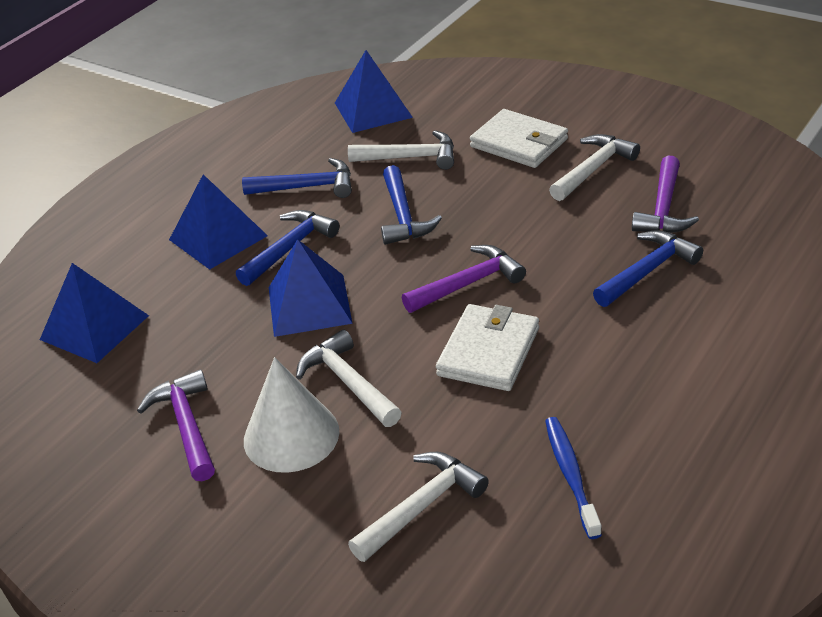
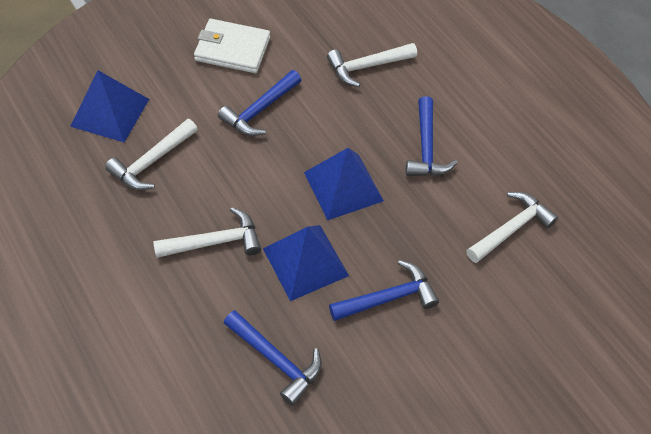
blue pyramid: 4 -> 3
blue toothbrush: 1 -> 0
purple hammer: 3 -> 0
white cone: 1 -> 0
white wallet: 2 -> 1

